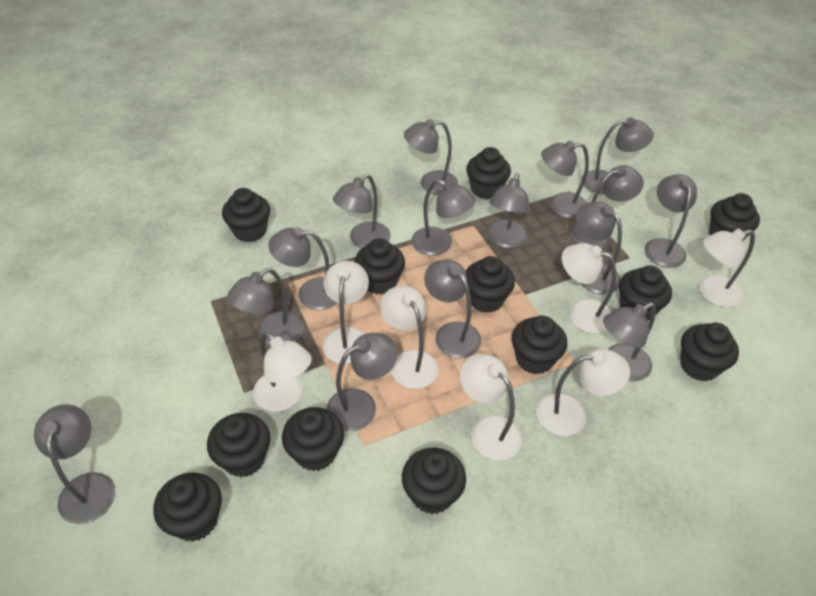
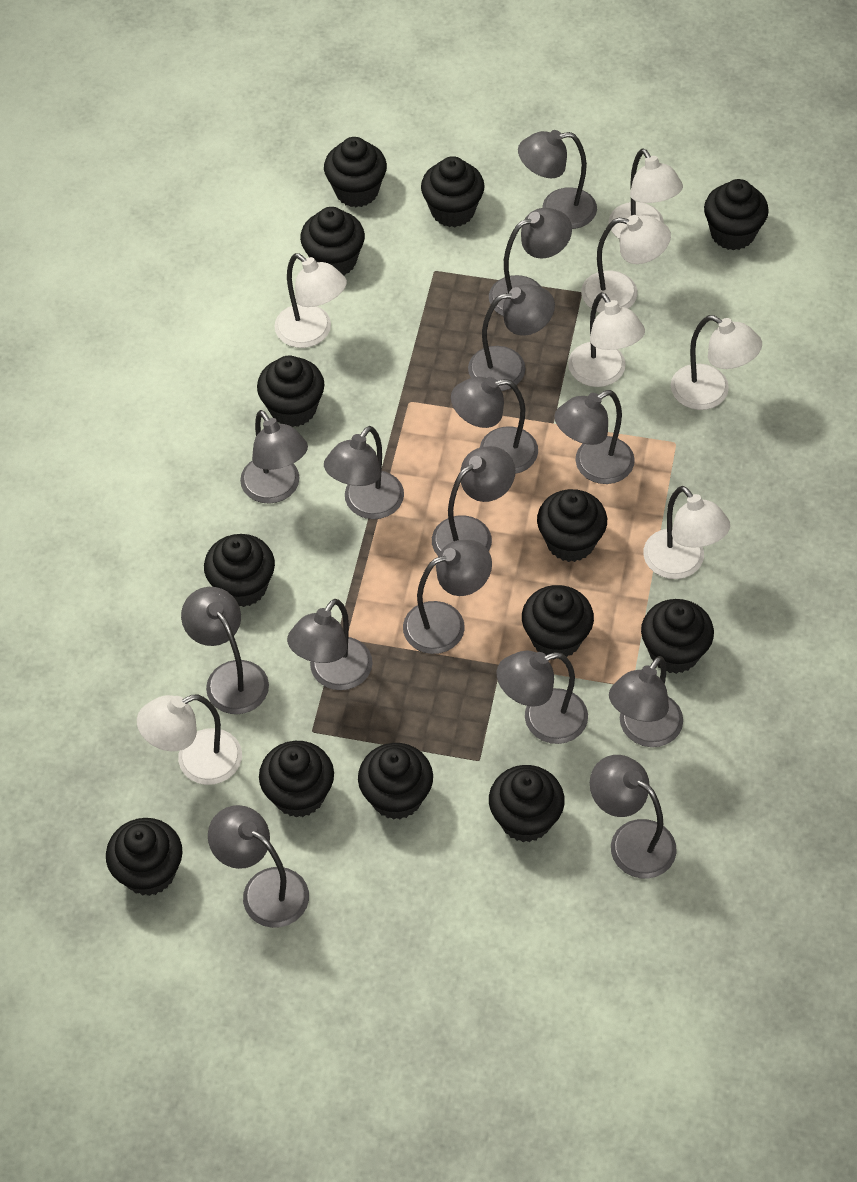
black cupcake: 12 -> 13

